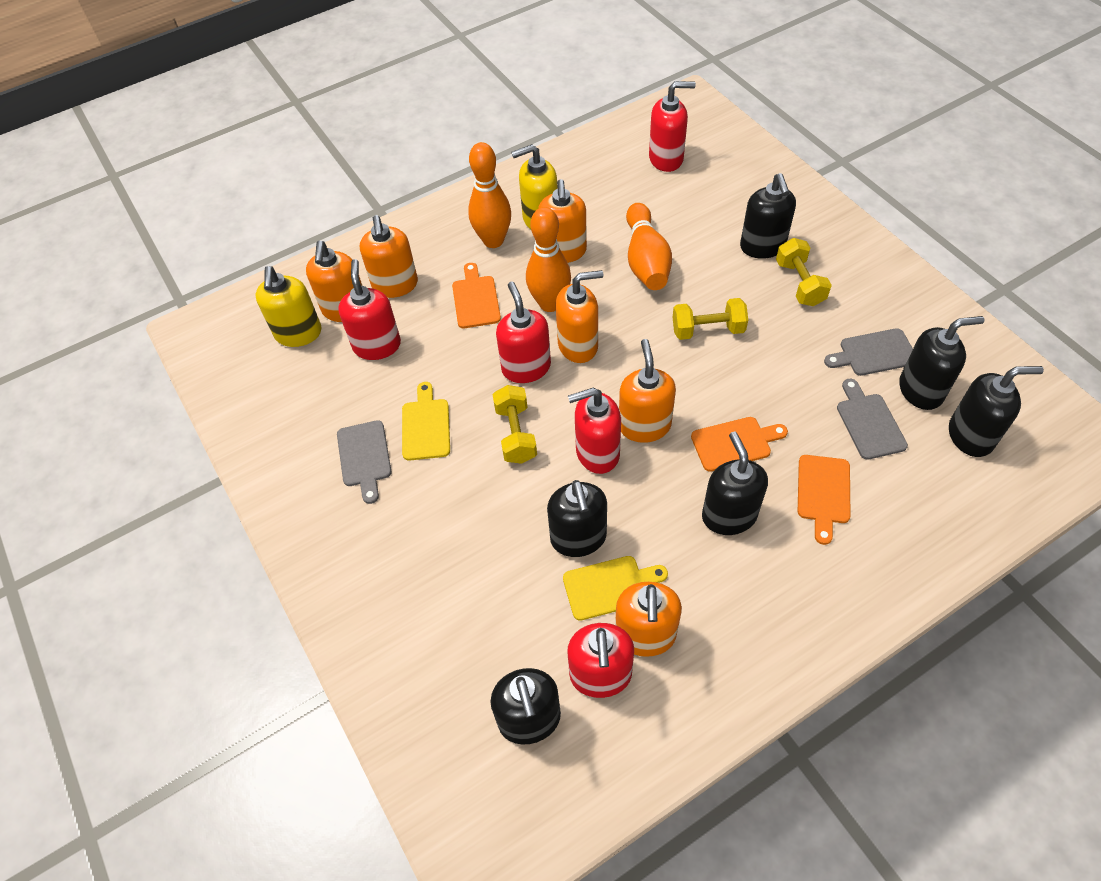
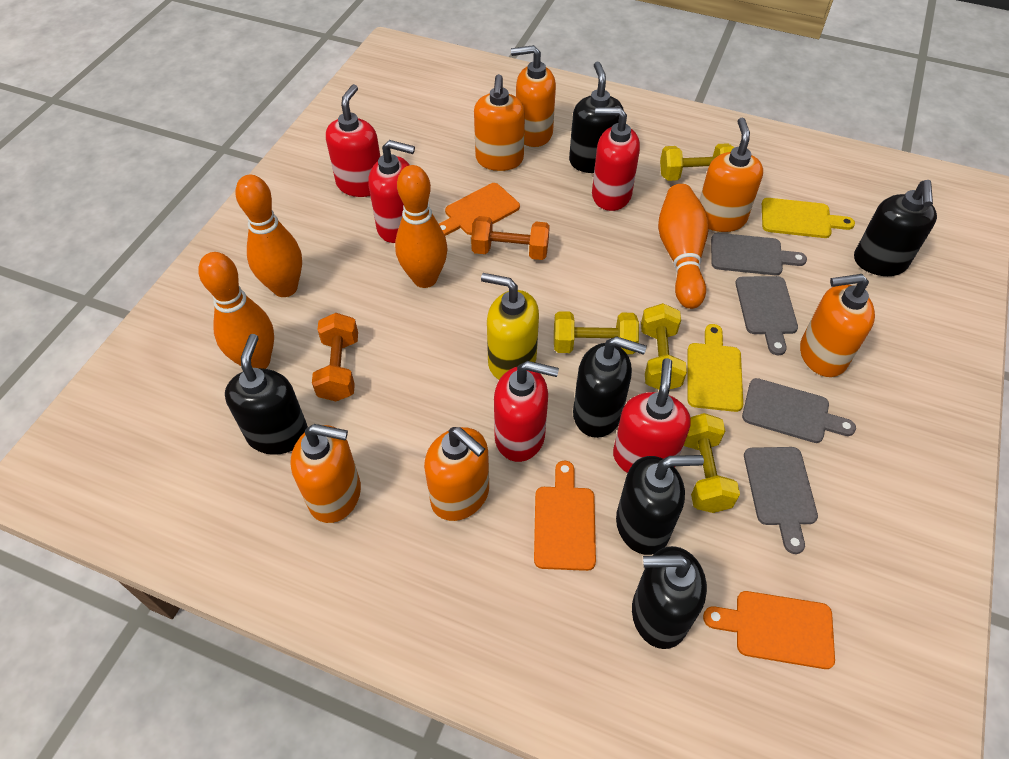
grey cutting board: 3 -> 4
orange bowling pin: 3 -> 4
orange dumbbell: 0 -> 2
yellow dumbbell: 3 -> 4
yellow soap dispenser: 2 -> 1

